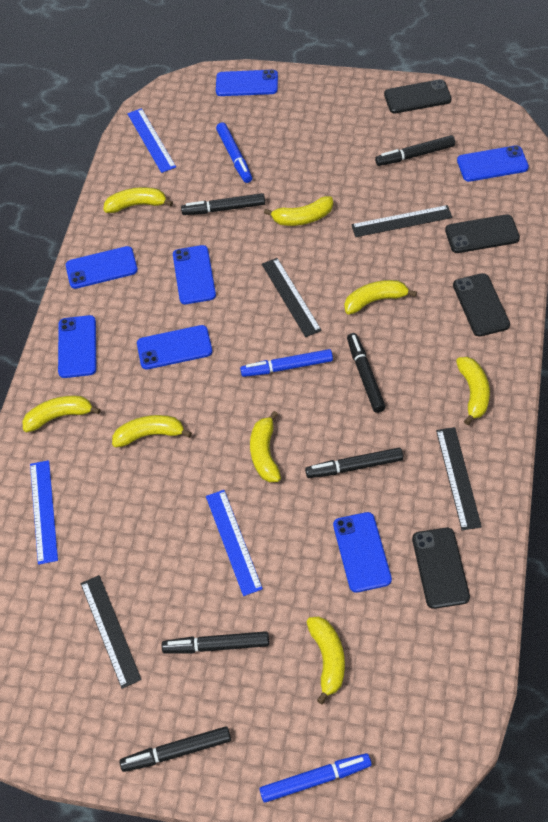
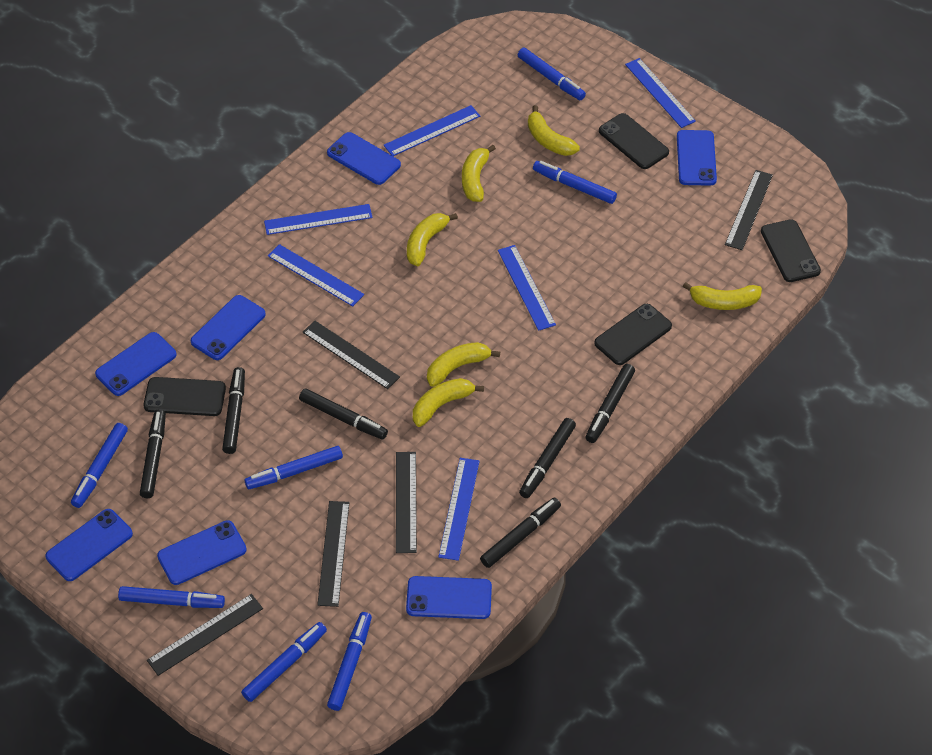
black ruler: 4 -> 5
blue marker: 3 -> 7
blue ruler: 3 -> 6
yellow banana: 8 -> 6

